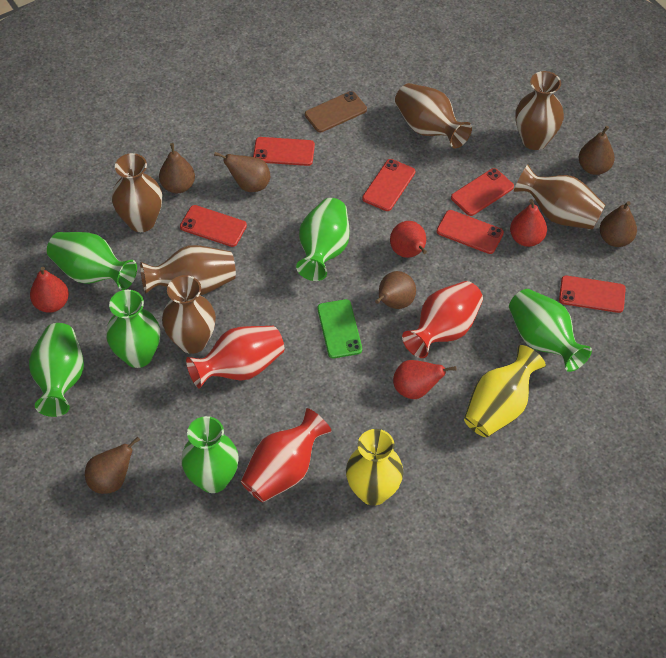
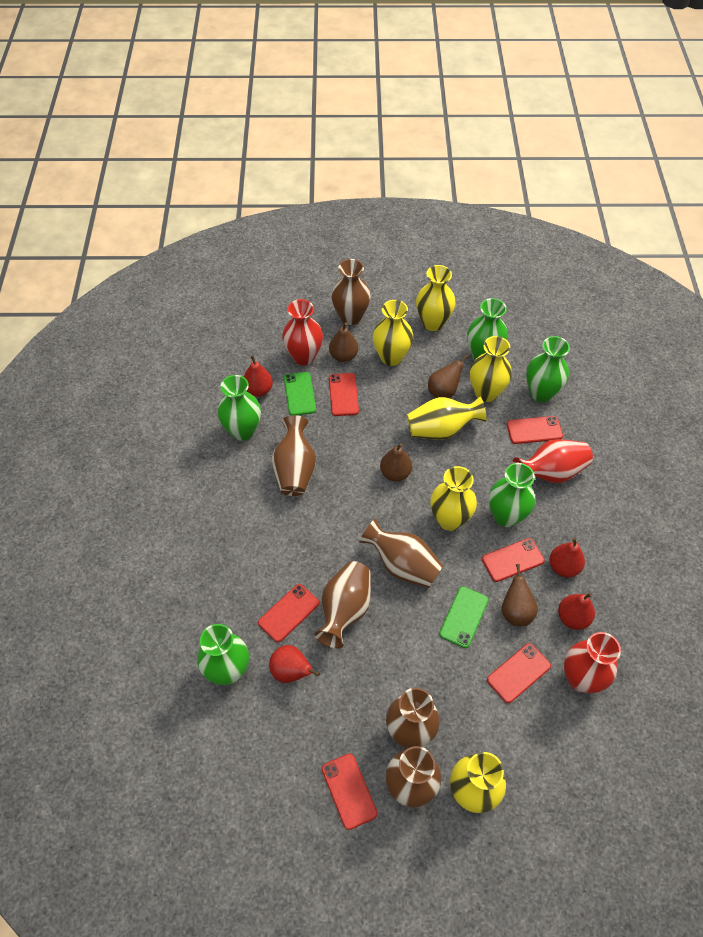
brown pear: 6 -> 4
brown phone: 1 -> 0
green phone: 1 -> 2
green vase: 6 -> 5
yellow vase: 2 -> 6

